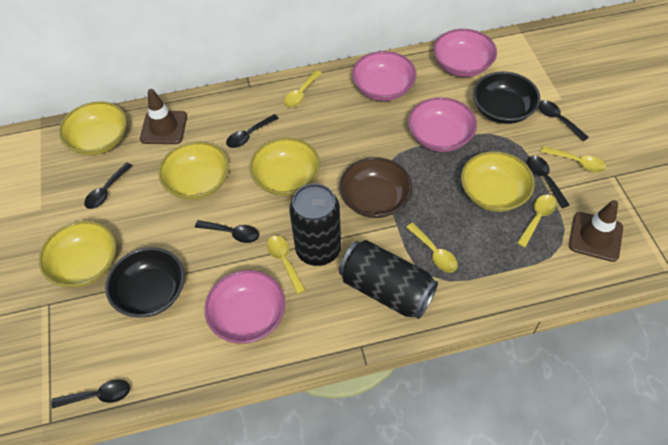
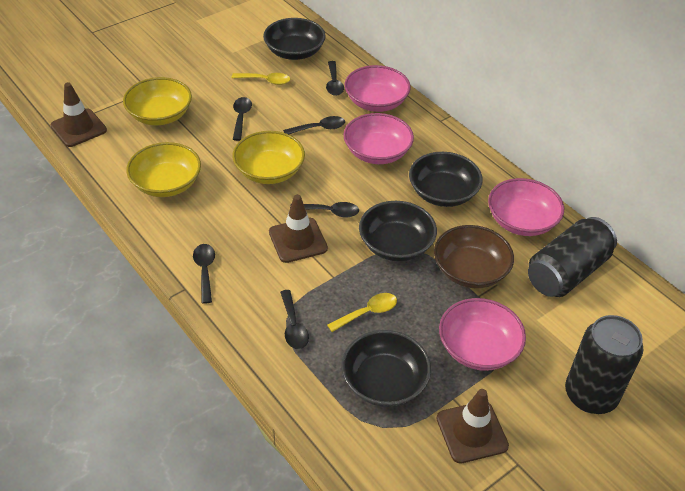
black bowl: 2 -> 4
brown traffic cone: 2 -> 3
yellow bowl: 5 -> 3
yellow spoon: 5 -> 2

